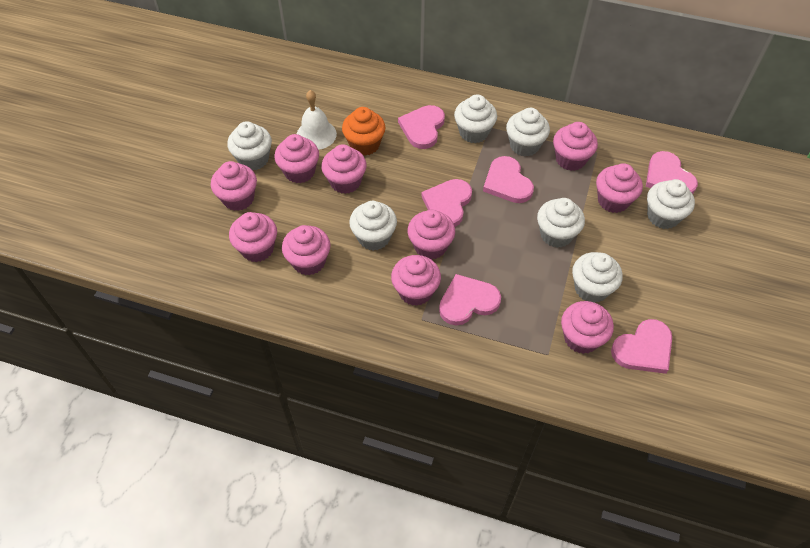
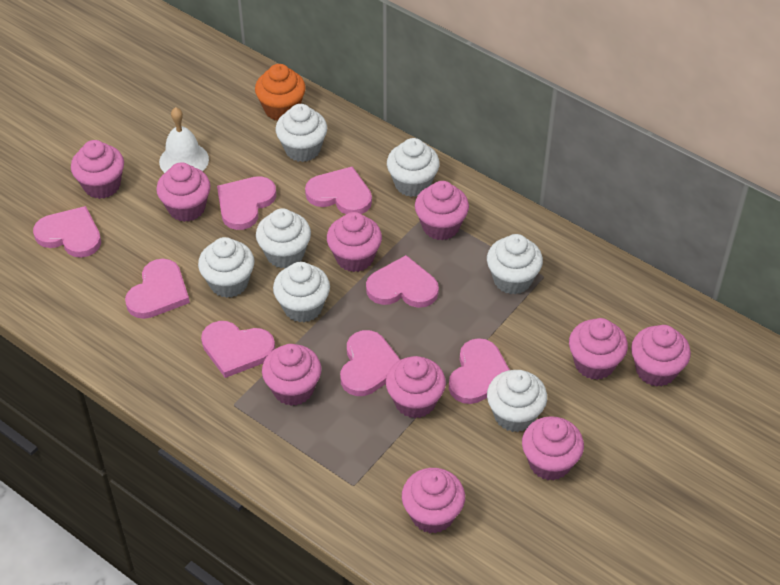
pink heart: 6 -> 8

